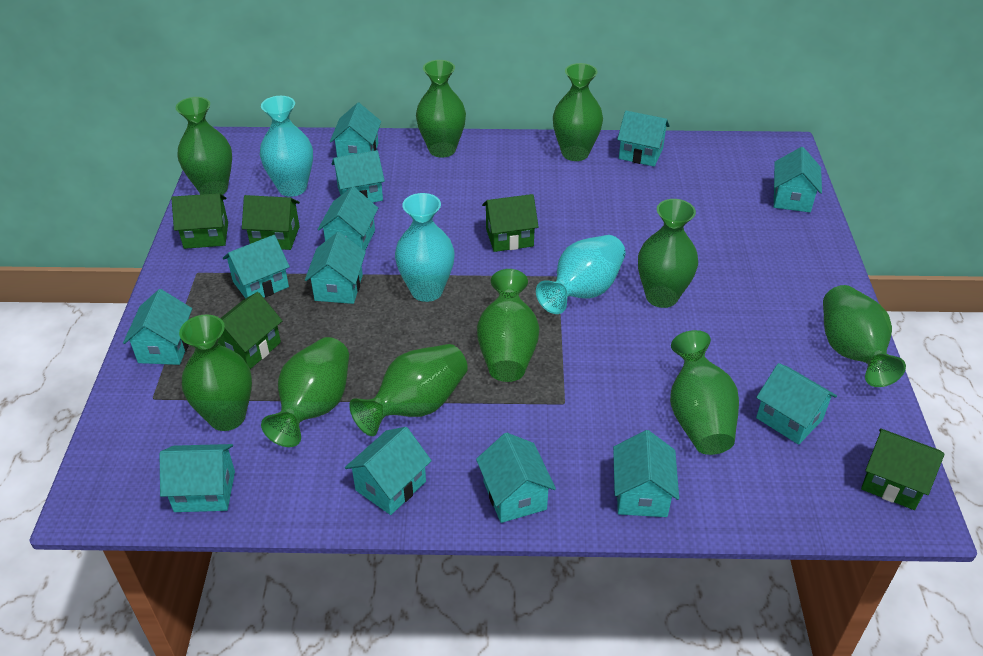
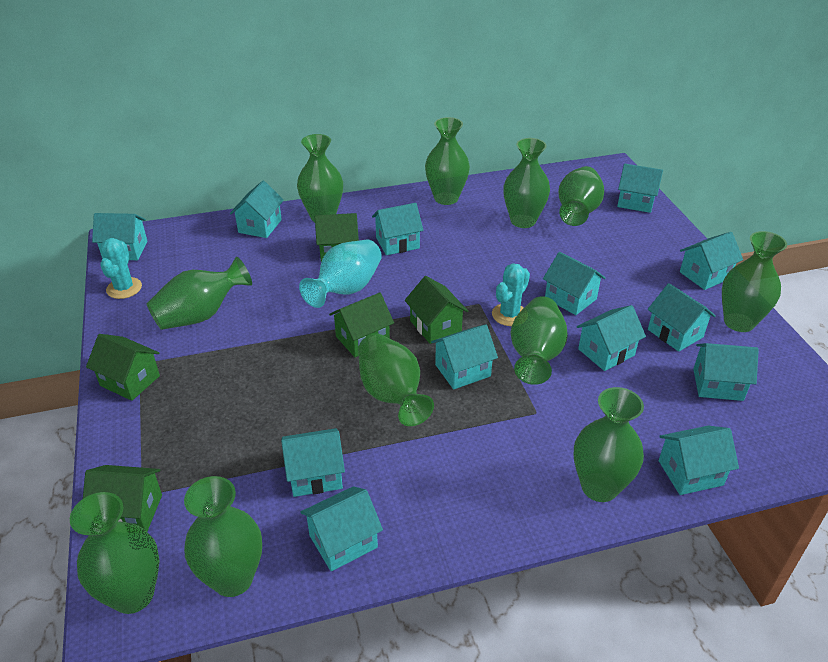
green vase: 10 -> 11
turquoise cactus: 0 -> 2
turquoise vase: 3 -> 1

